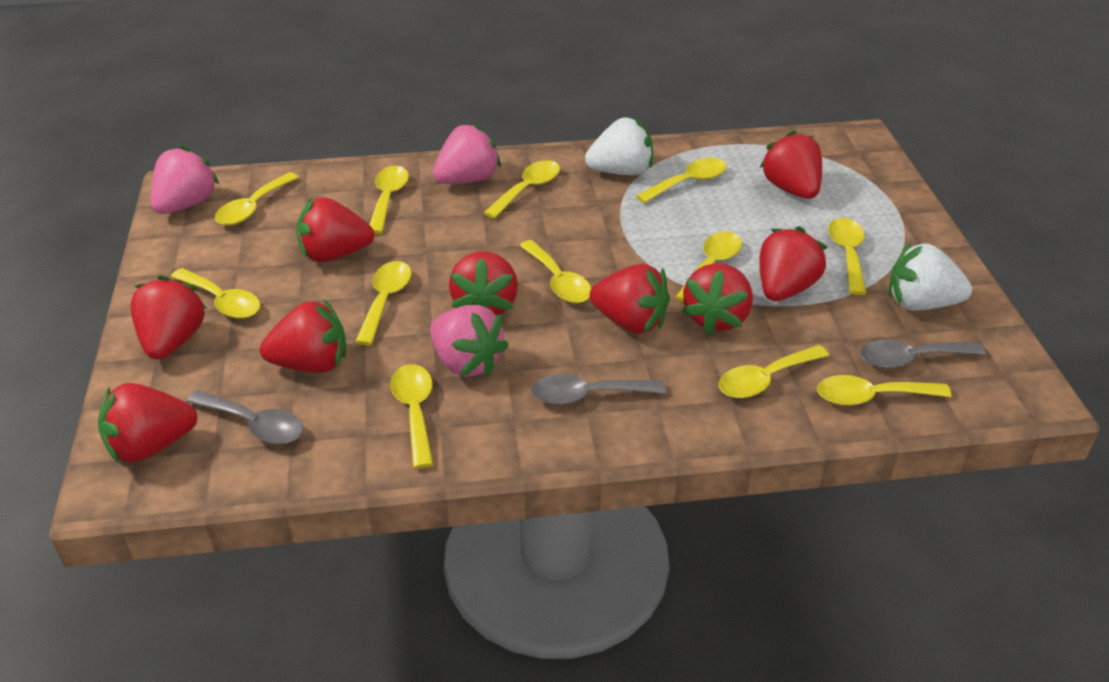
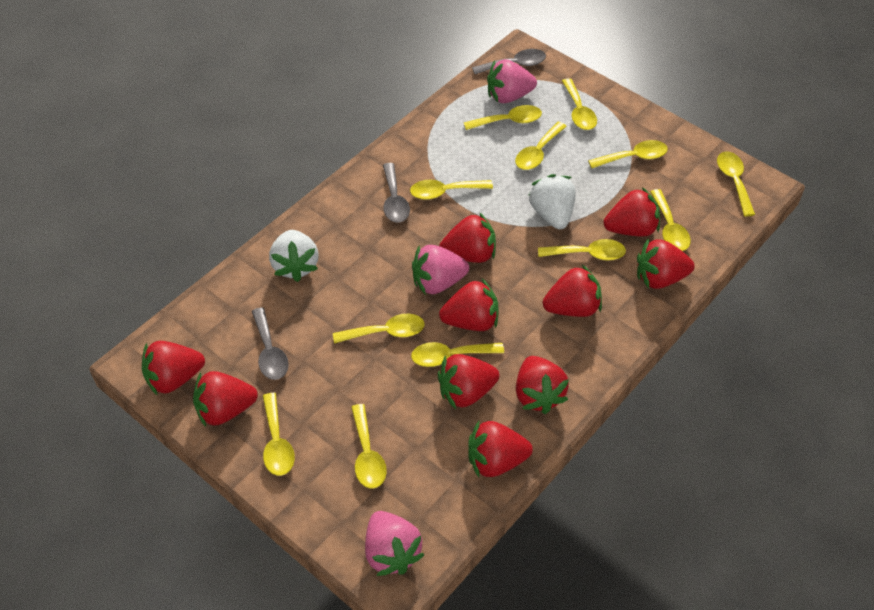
red strawberry: 9 -> 10

